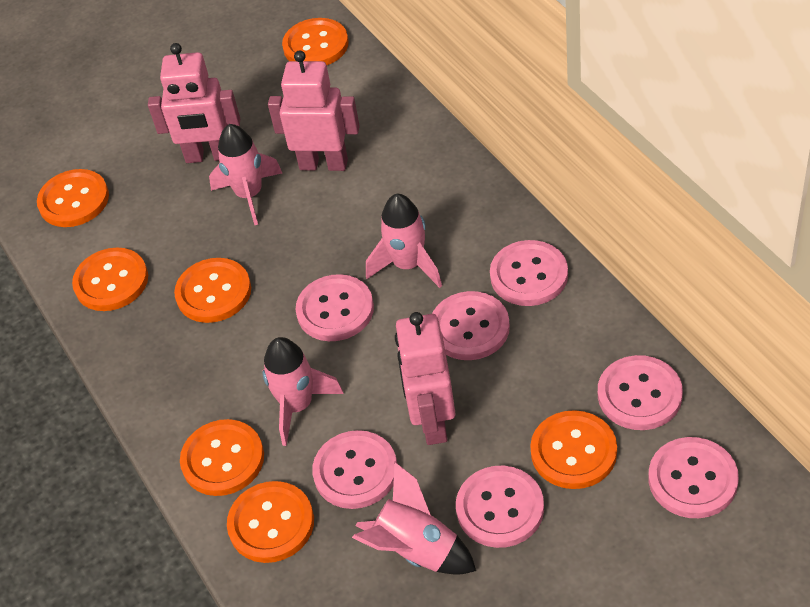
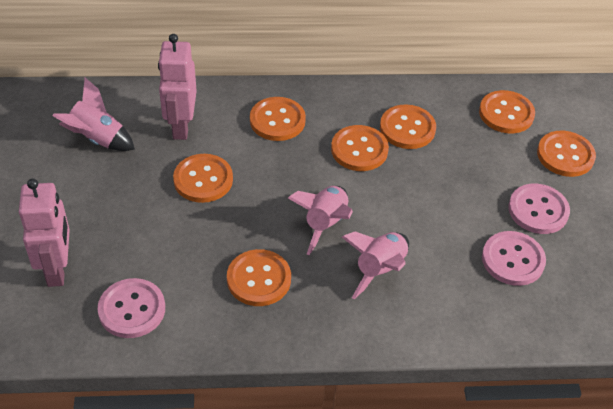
pink button: 7 -> 3
pink robot: 3 -> 2
pink rocket: 4 -> 3

